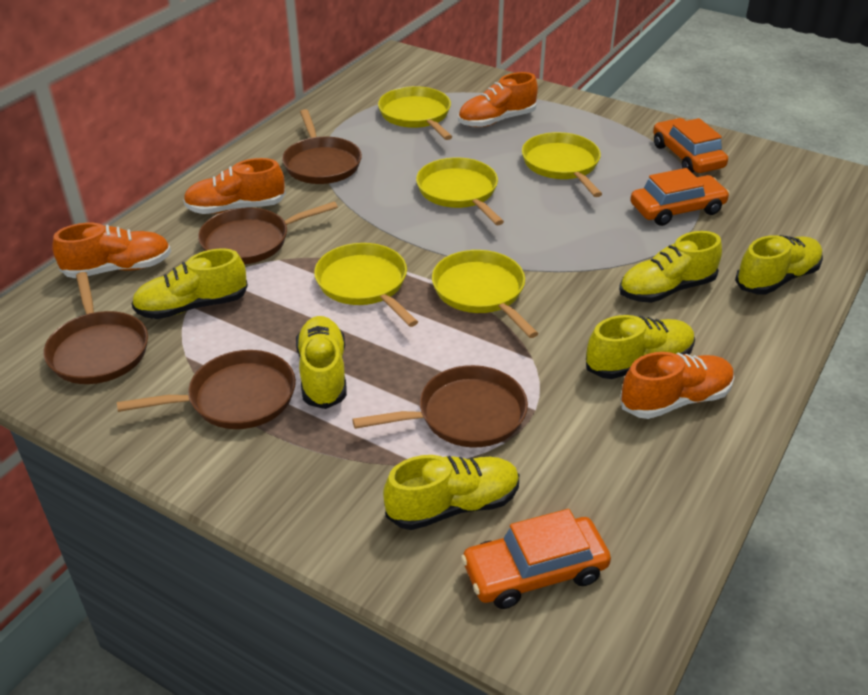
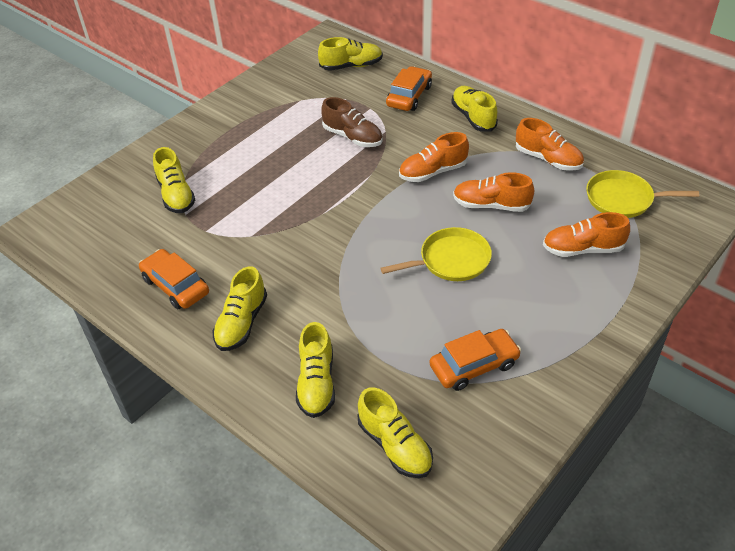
brown pan: 5 -> 0
brown shoe: 0 -> 1
yellow pan: 5 -> 2

